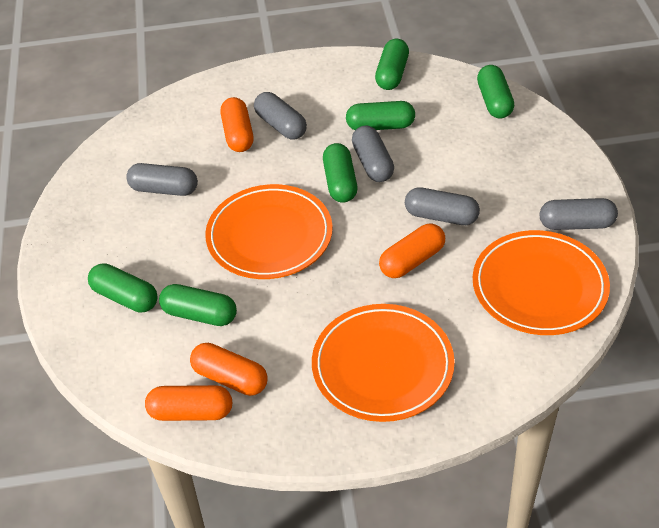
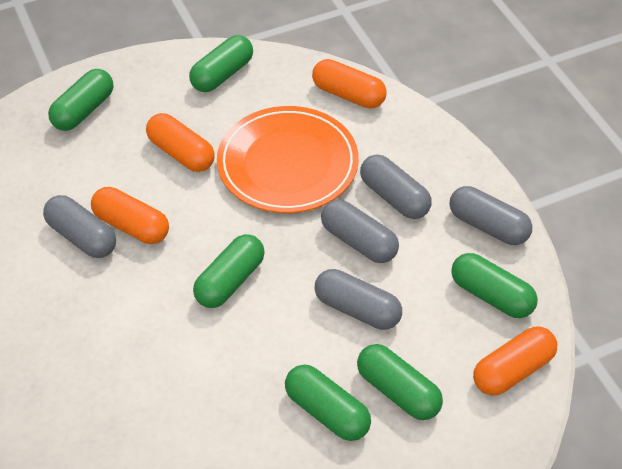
orange plate: 3 -> 1

